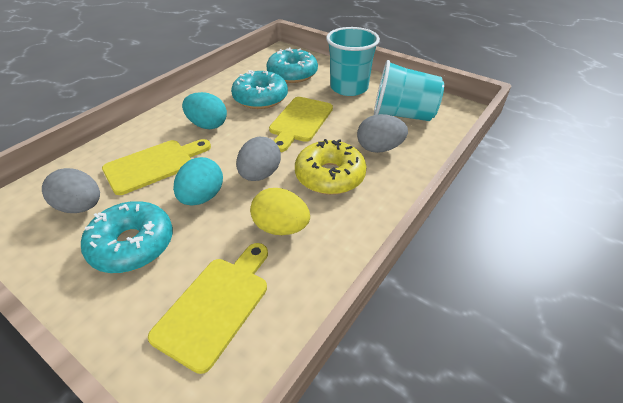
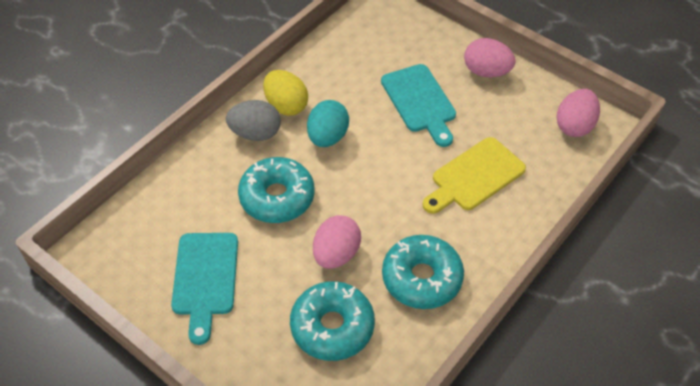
grey egg: 3 -> 1
pink egg: 0 -> 3
turquoise cup: 2 -> 0
turquoise cutting board: 0 -> 2
turquoise egg: 2 -> 1
yellow cutting board: 3 -> 1
yellow donut: 1 -> 0

